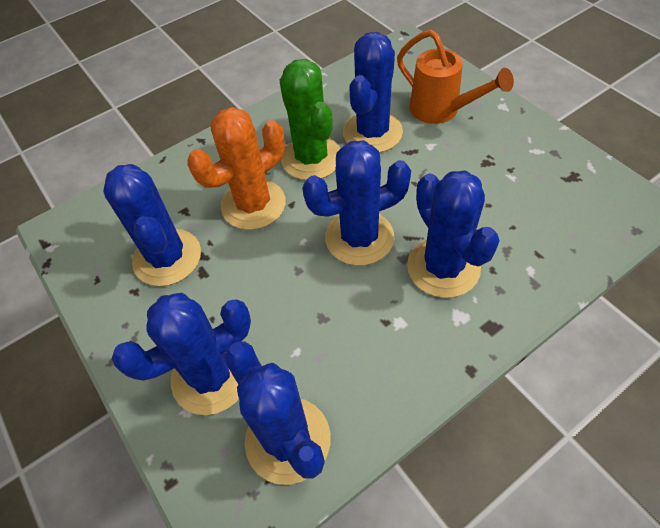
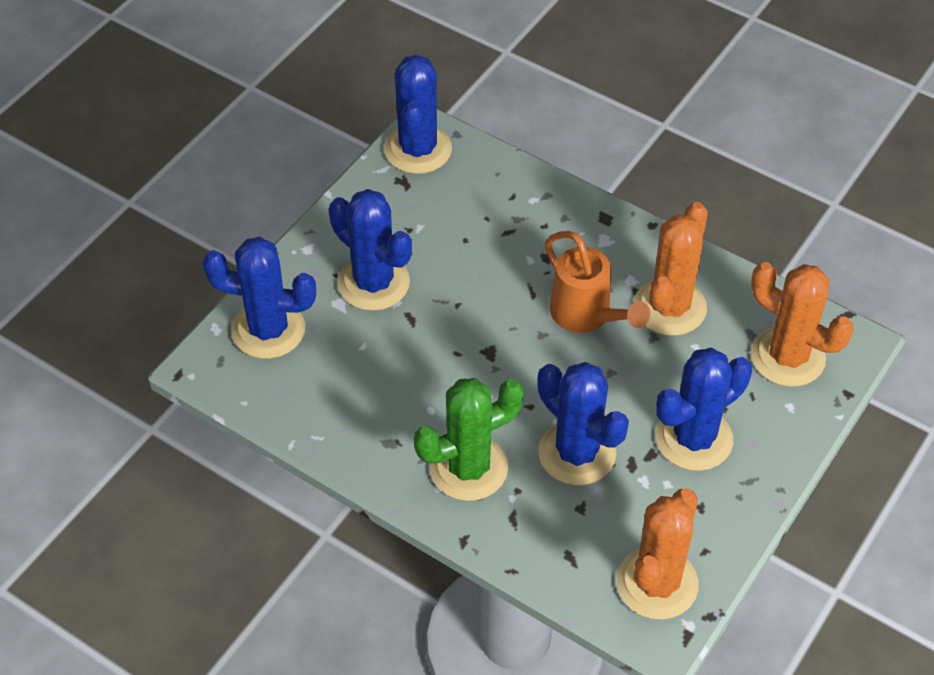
blue cactus: 6 -> 5
orange cactus: 1 -> 3

